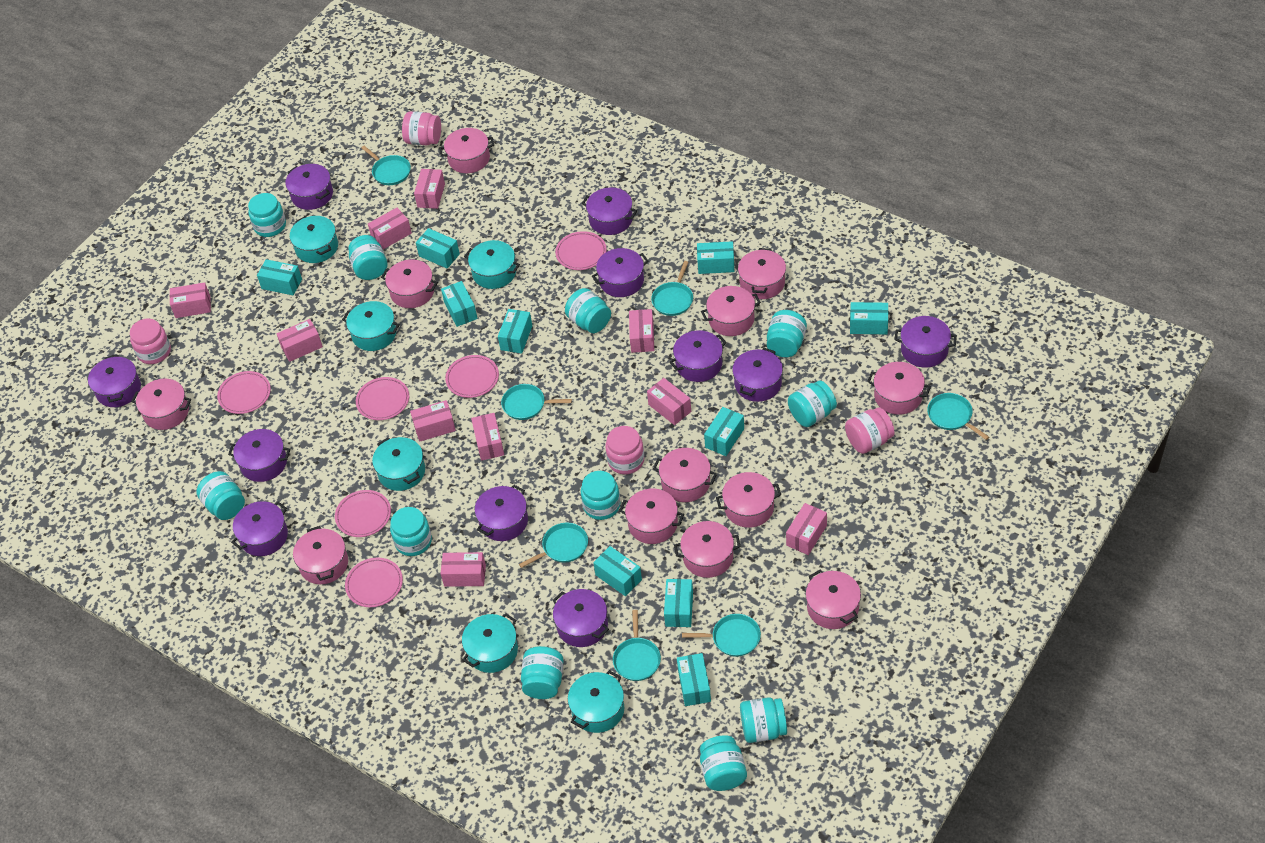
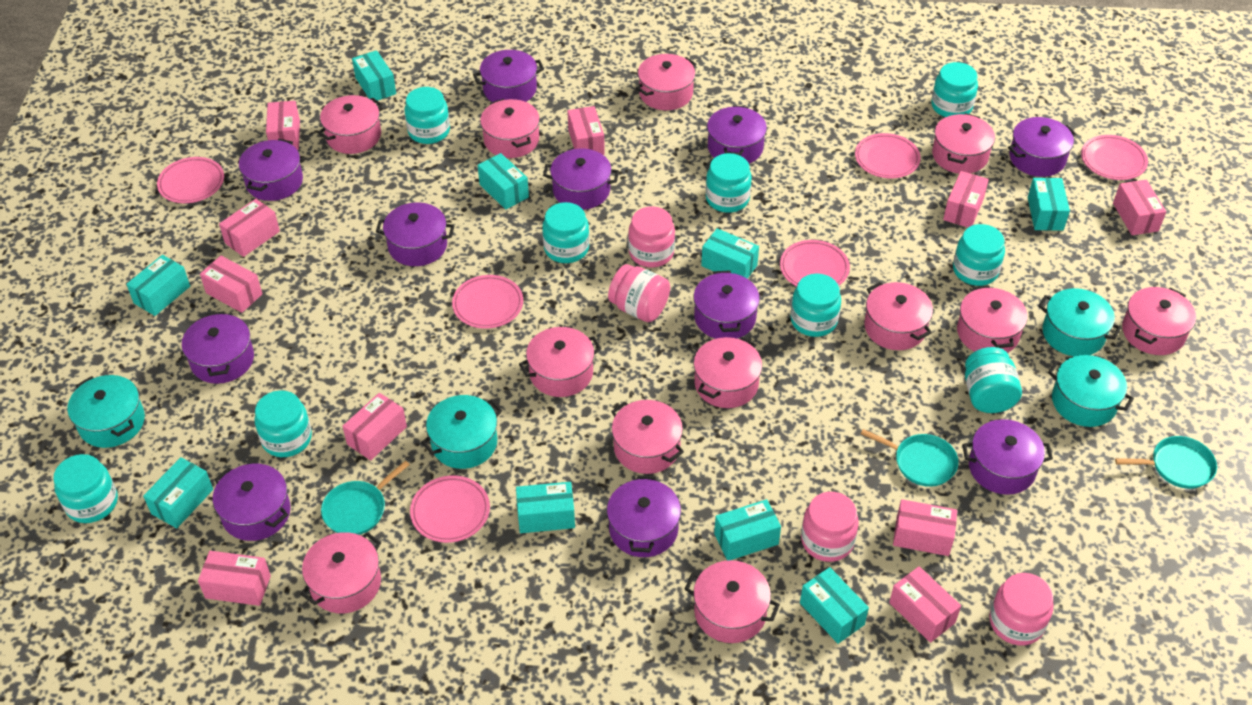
turquoise box: 10 -> 9
turquoise jar: 11 -> 9
turquoise pan: 7 -> 3
turquoise pot: 6 -> 4

